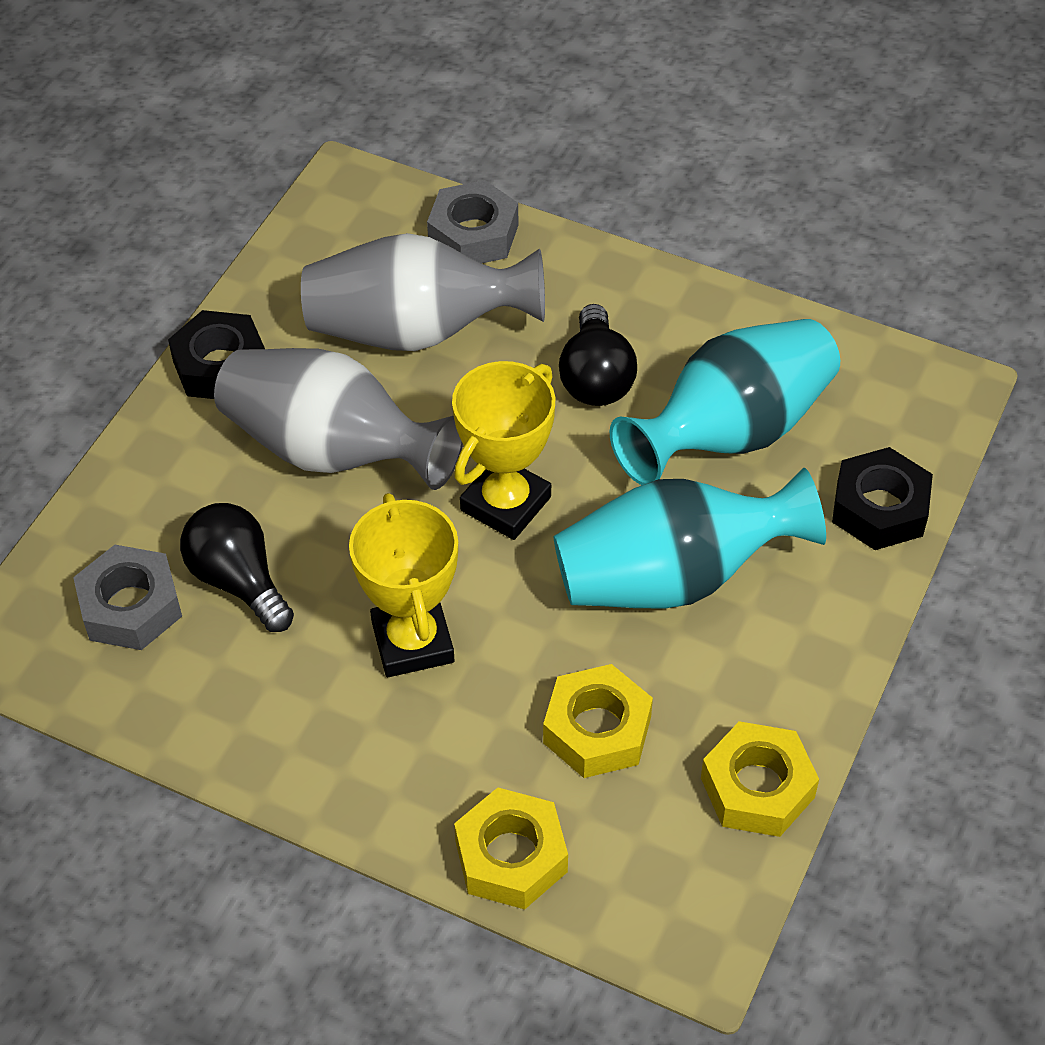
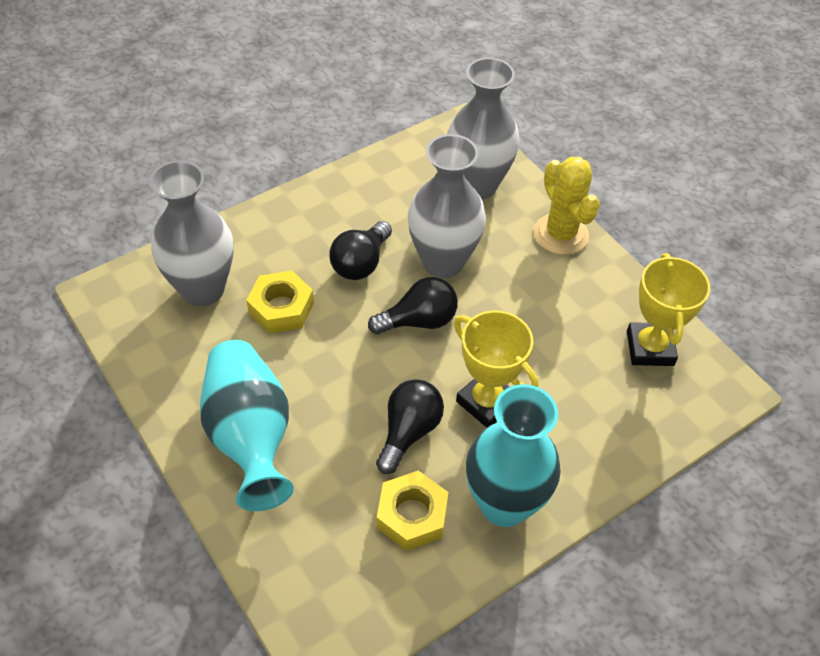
black light bulb: 2 -> 3
black nut: 2 -> 0
grey nut: 2 -> 0
grey vase: 2 -> 3
yellow cactus: 0 -> 1
yellow nut: 3 -> 2

